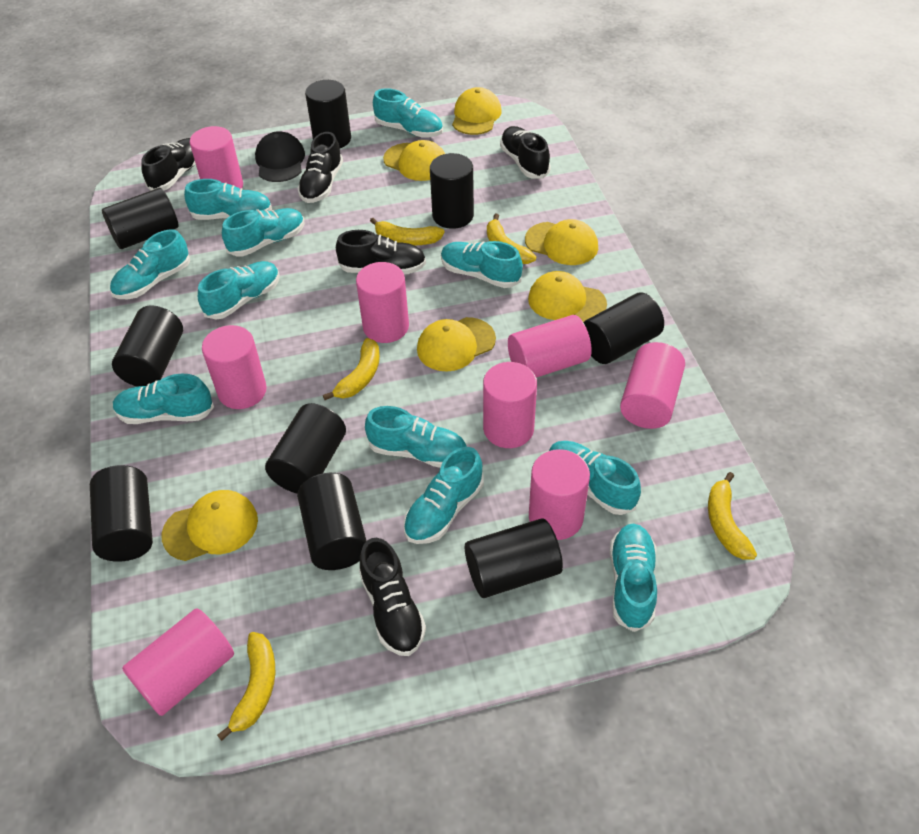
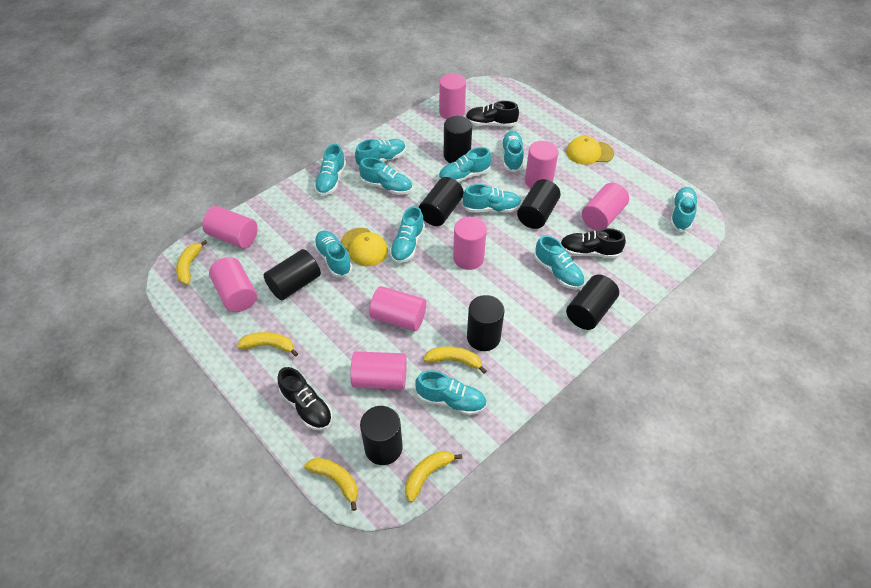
black cap: 1 -> 0
black cylinder: 9 -> 7
black shoe: 5 -> 3
yellow cap: 6 -> 2

